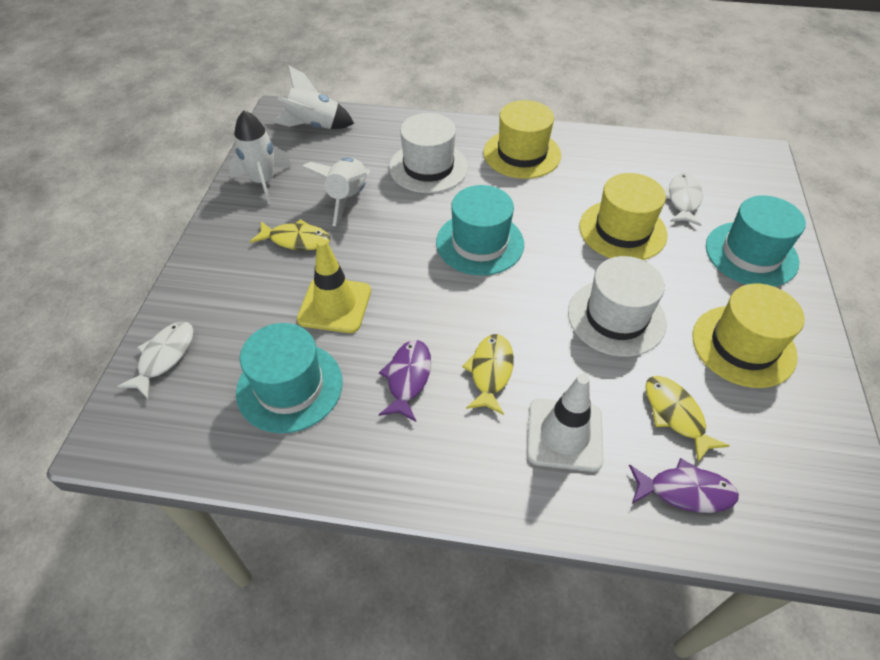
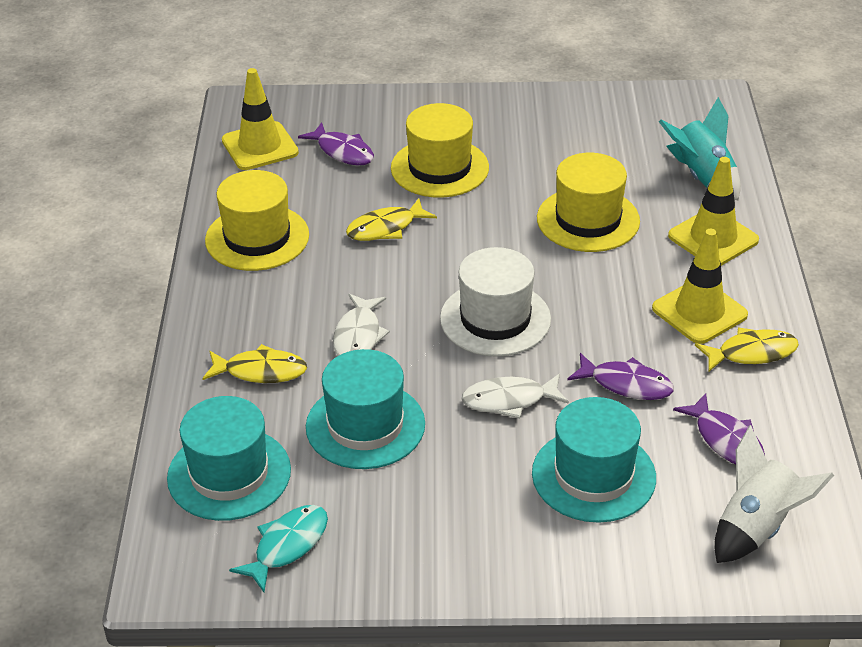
purple fish: 2 -> 3
turquoise fish: 0 -> 1
turquoise rocket: 0 -> 1
white hat: 2 -> 1
white rocket: 3 -> 1
white traffic cone: 1 -> 0
yellow traffic cone: 1 -> 3

